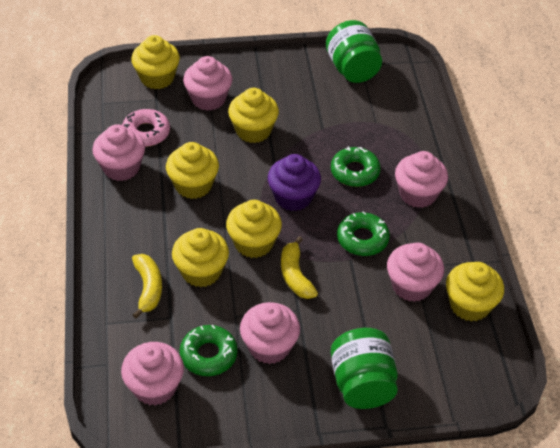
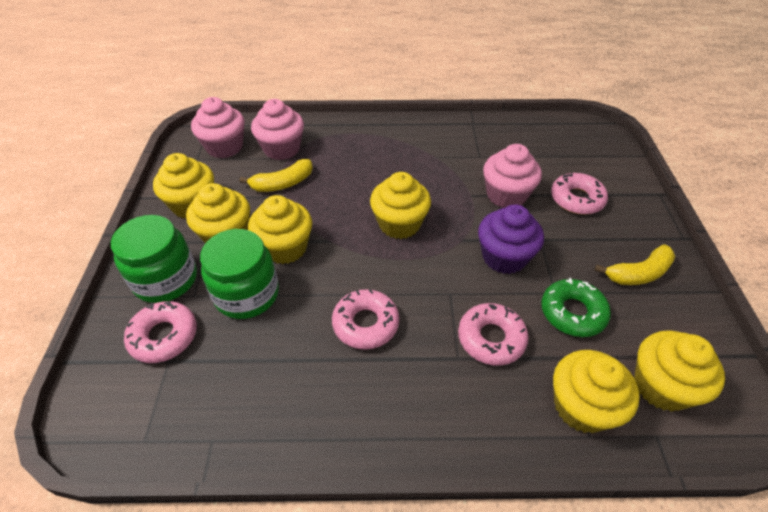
green donut: 3 -> 1
pink cupcake: 6 -> 3
pink donut: 1 -> 4

